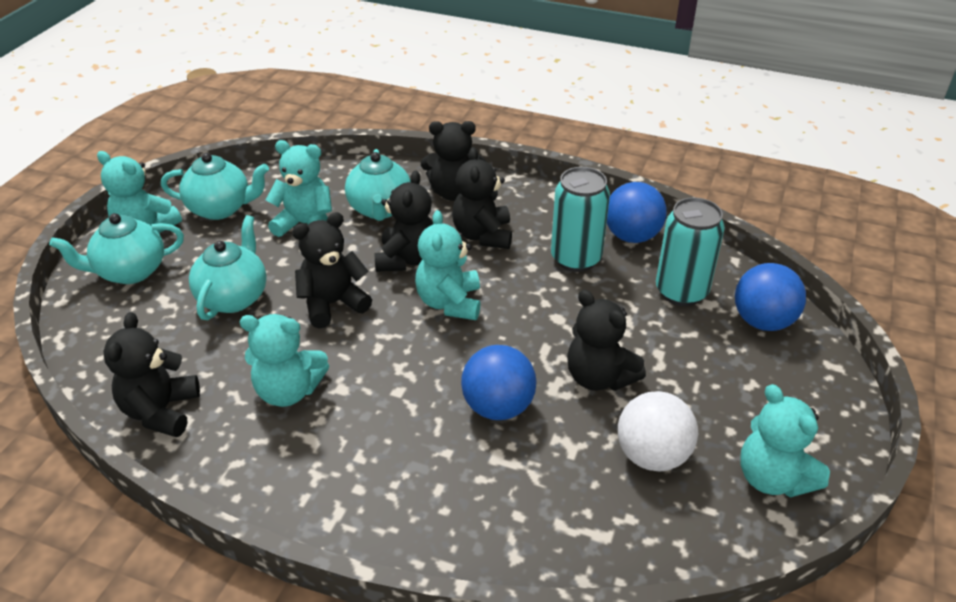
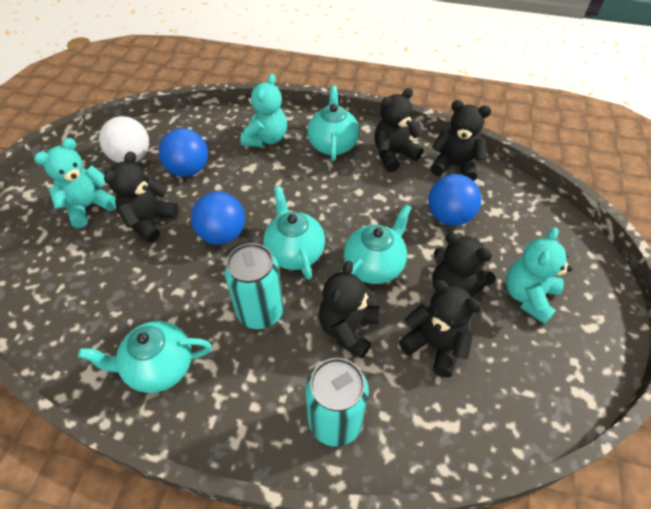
turquoise teddy bear: 5 -> 3

